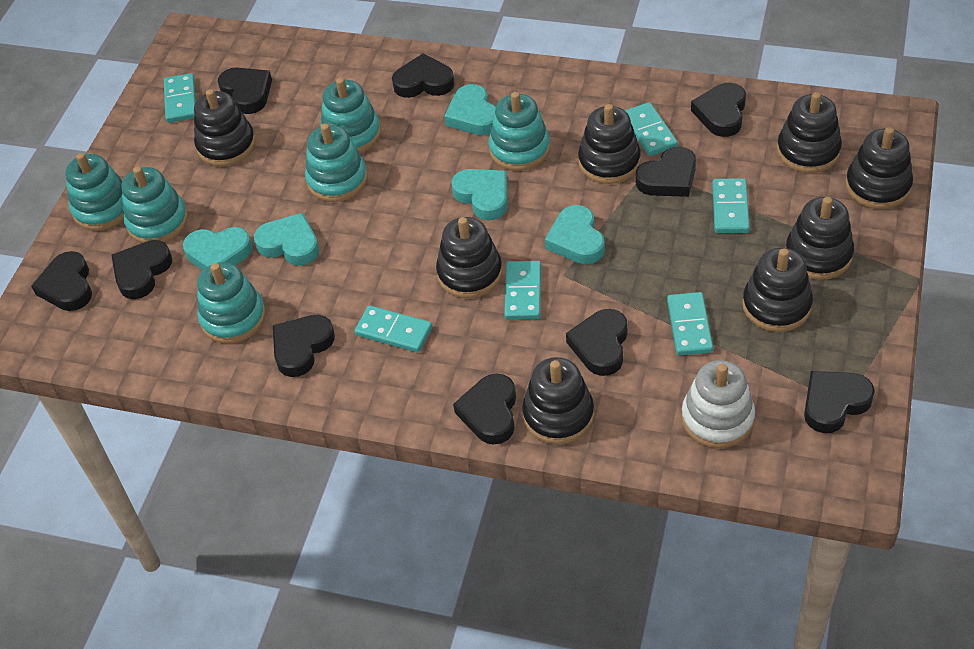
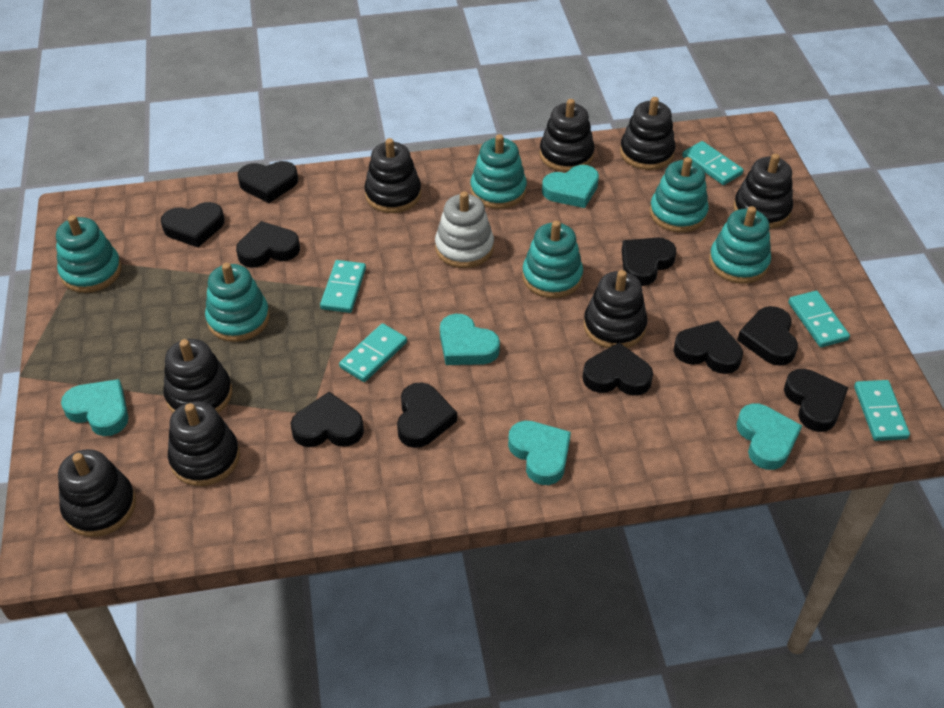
turquoise domino: 6 -> 5

